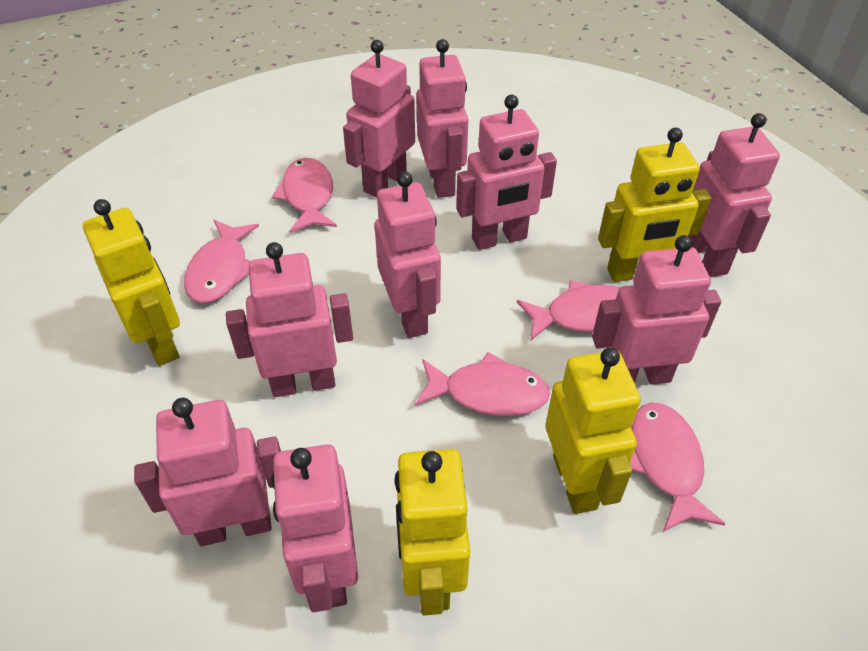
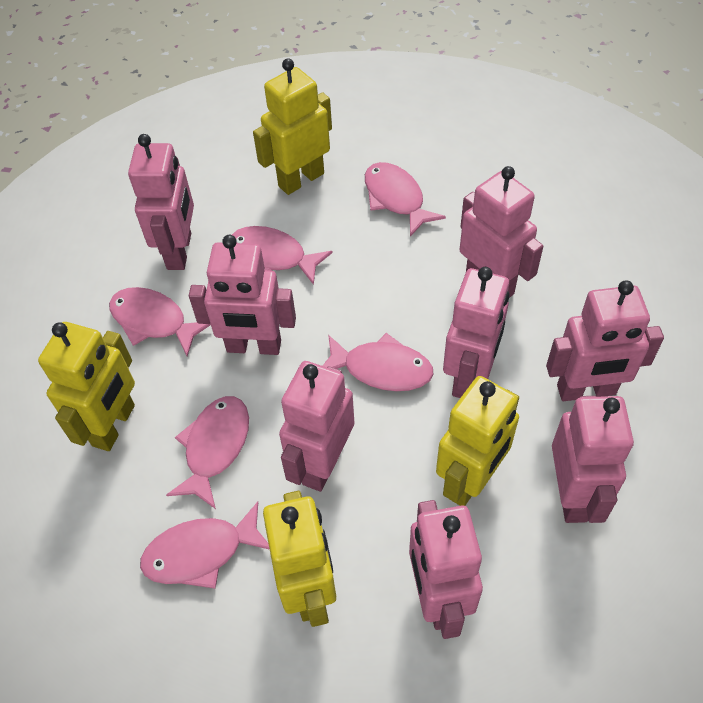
pink fish: 5 -> 6
pink robot: 9 -> 8

